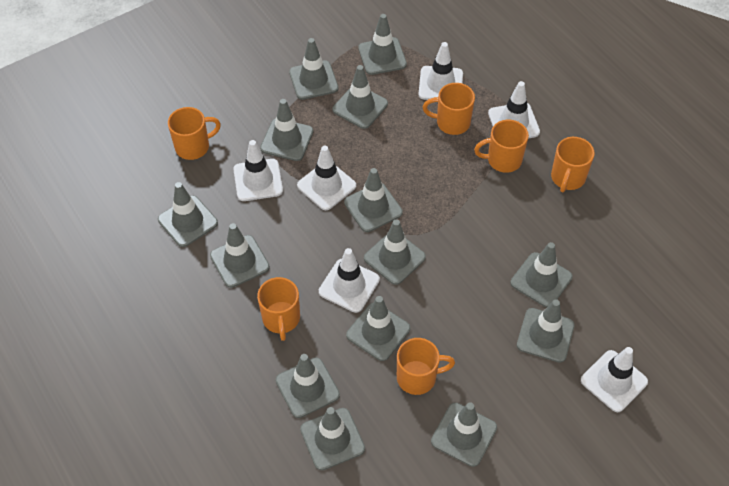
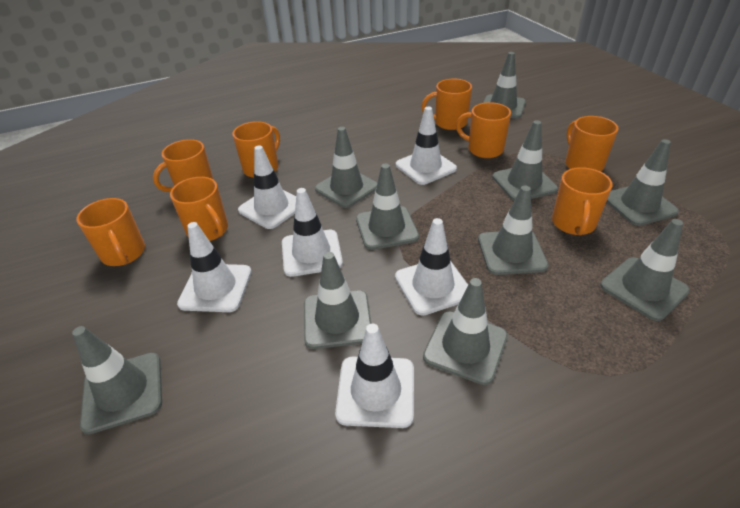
grey traffic cone: 14 -> 10
orange mug: 6 -> 8

